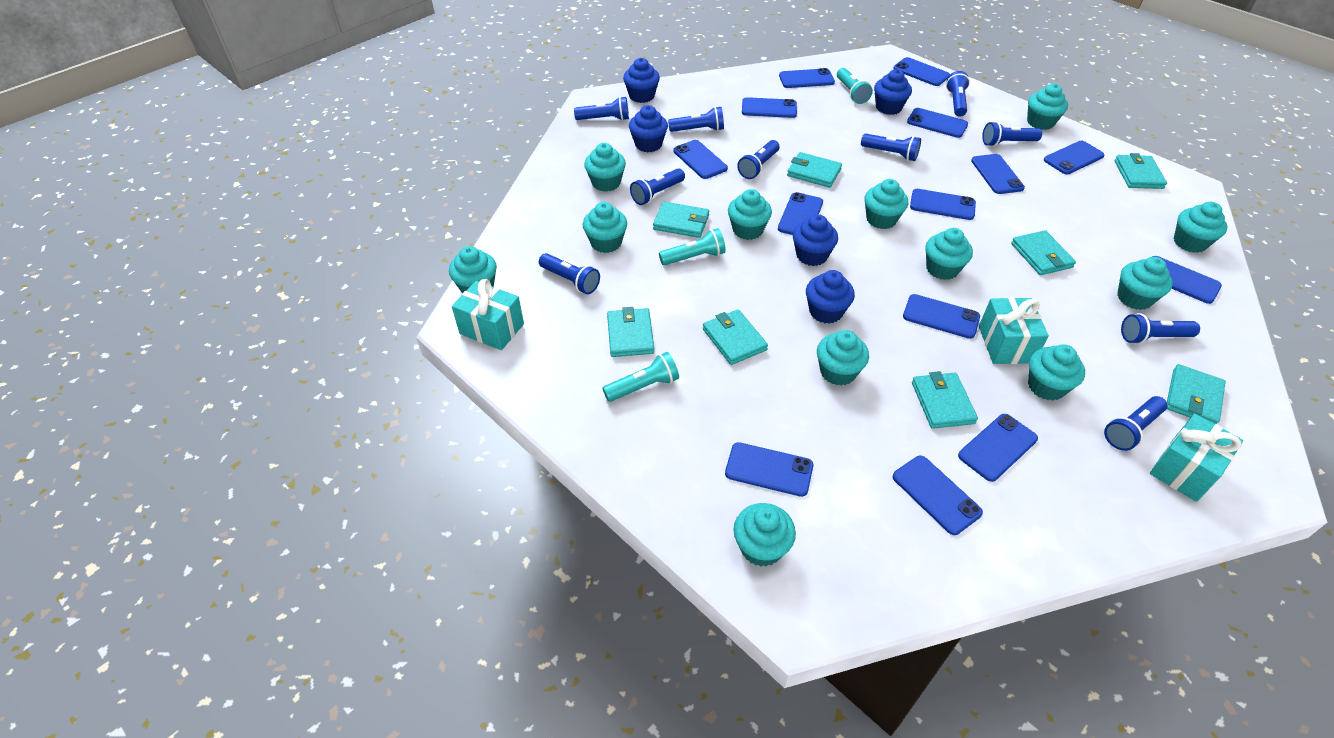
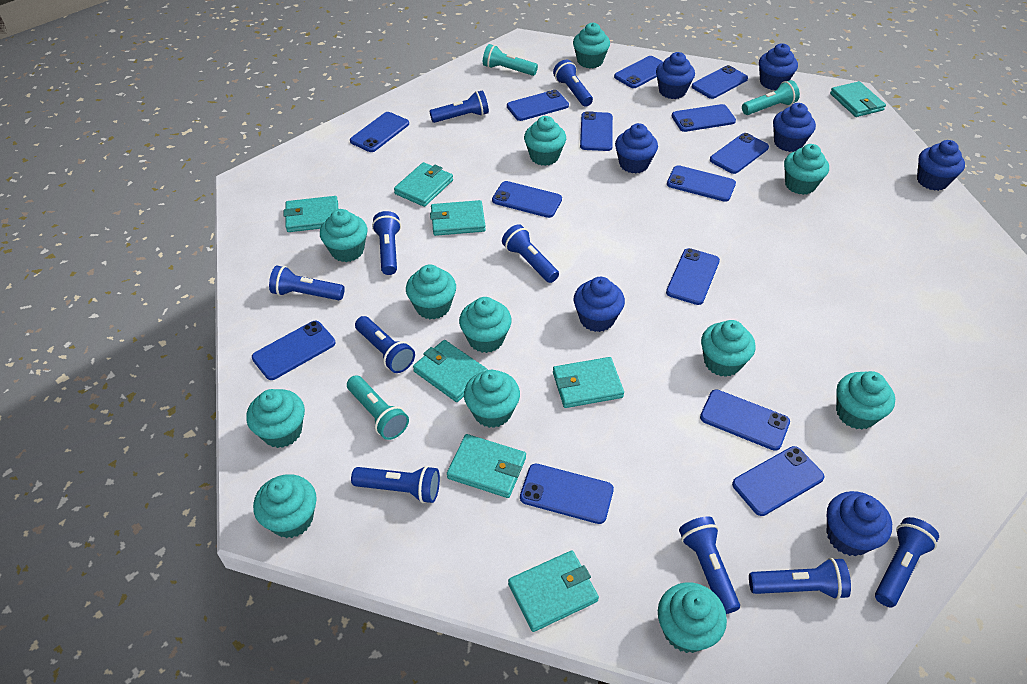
blue cupcake: 5 -> 7
turquoise gift: 3 -> 0

